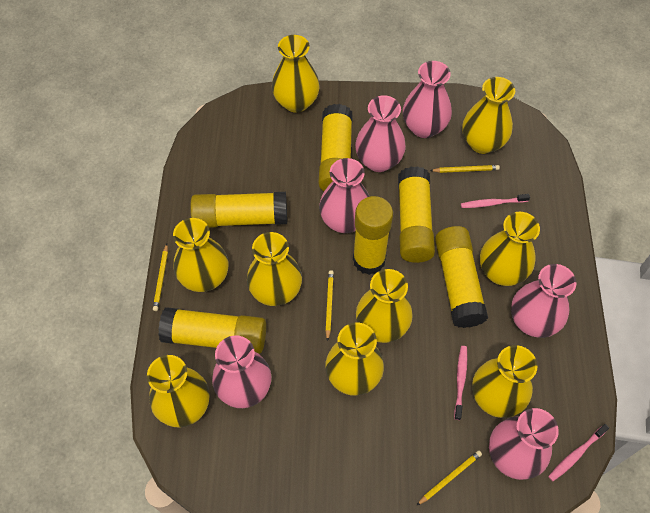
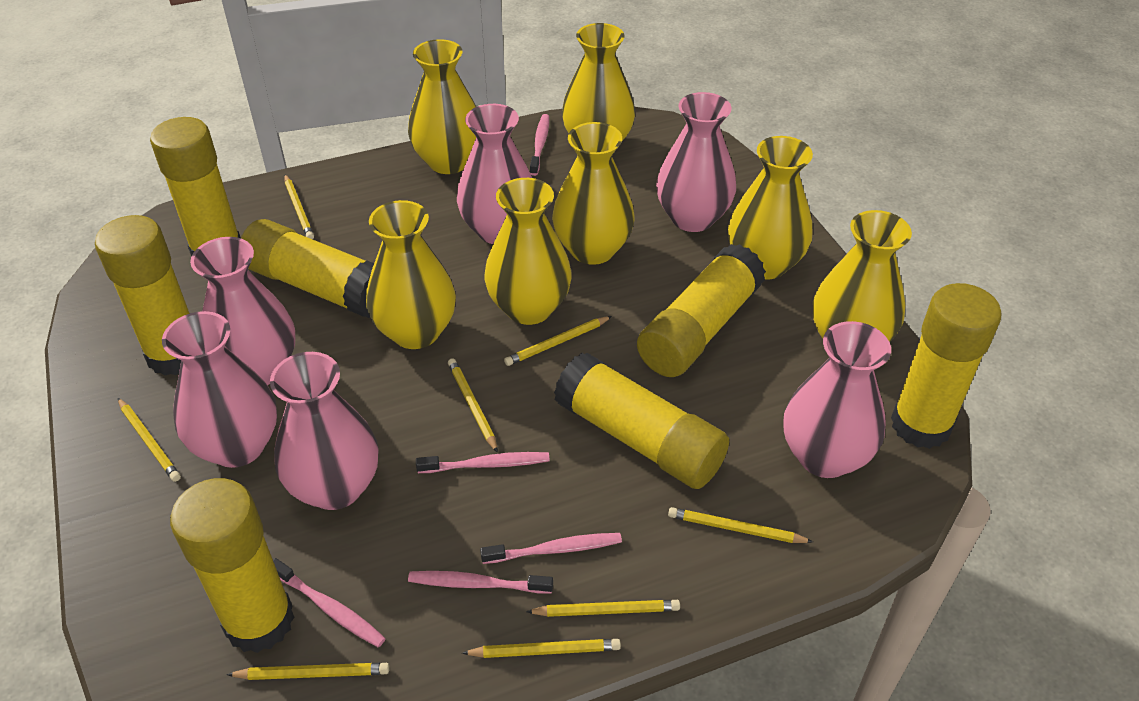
pink toothbrush: 3 -> 5
yellow glue stick: 6 -> 7
yellow pencil: 4 -> 8
yellow vase: 9 -> 7

